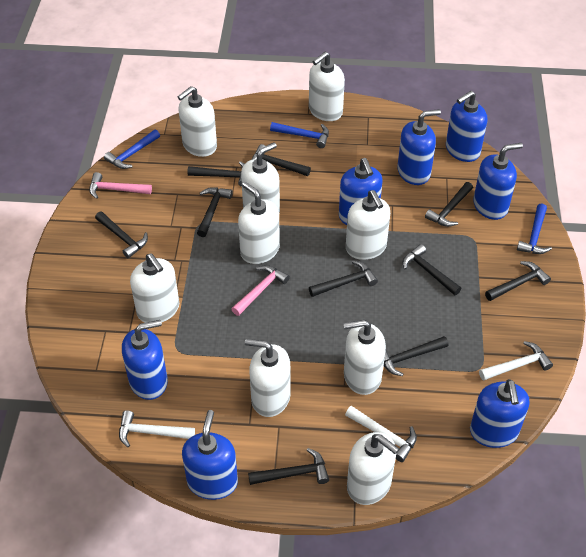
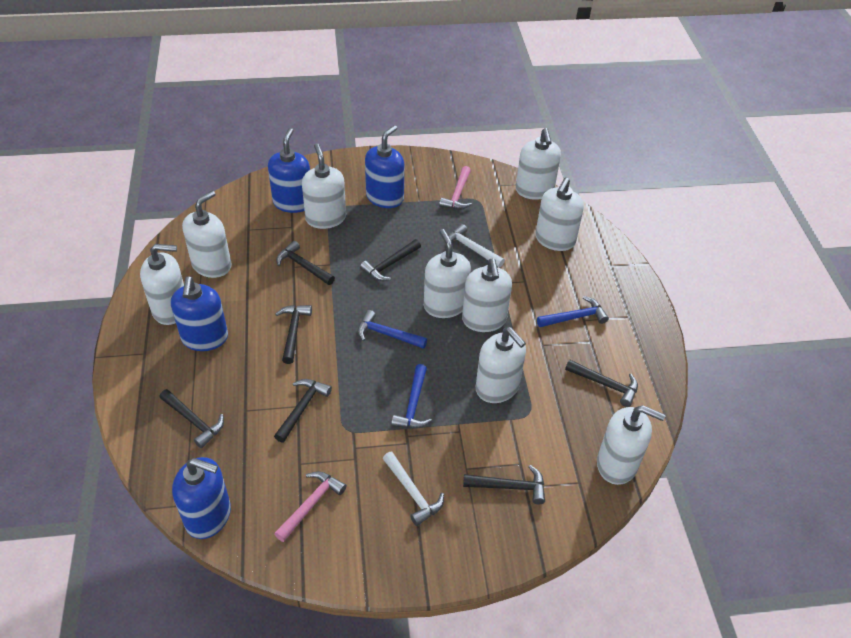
black hammer: 10 -> 7
blue soap dispenser: 7 -> 4
white hammer: 3 -> 2

